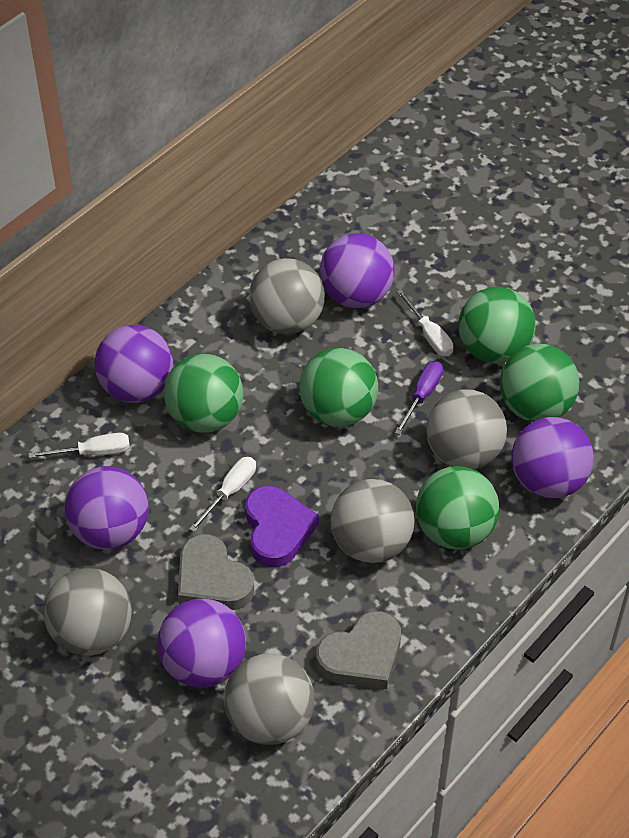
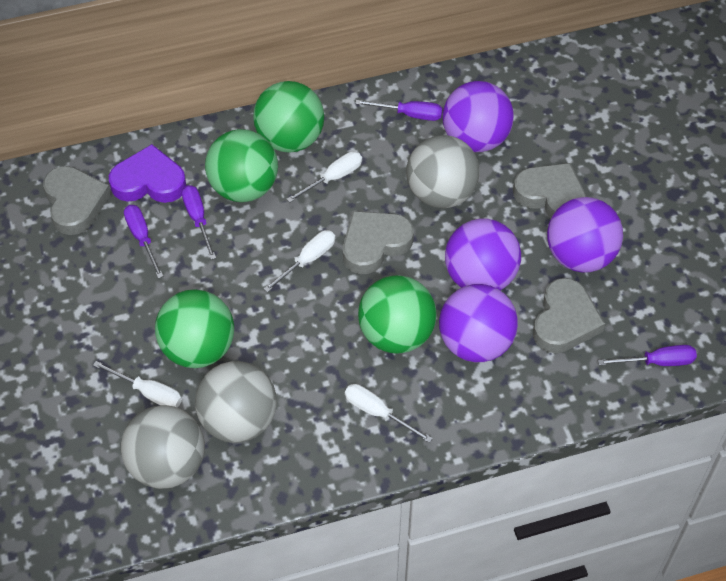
green ball: 5 -> 4
grey ball: 5 -> 3
grey heart: 2 -> 4
purple ball: 5 -> 4
purple screwdriver: 1 -> 4
white screwdriver: 3 -> 4

